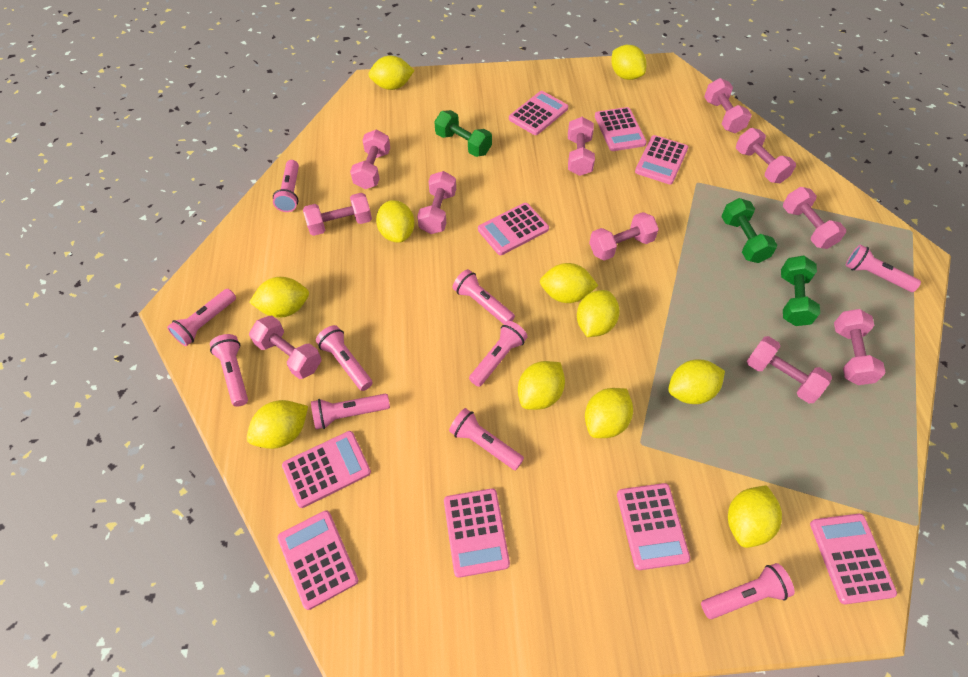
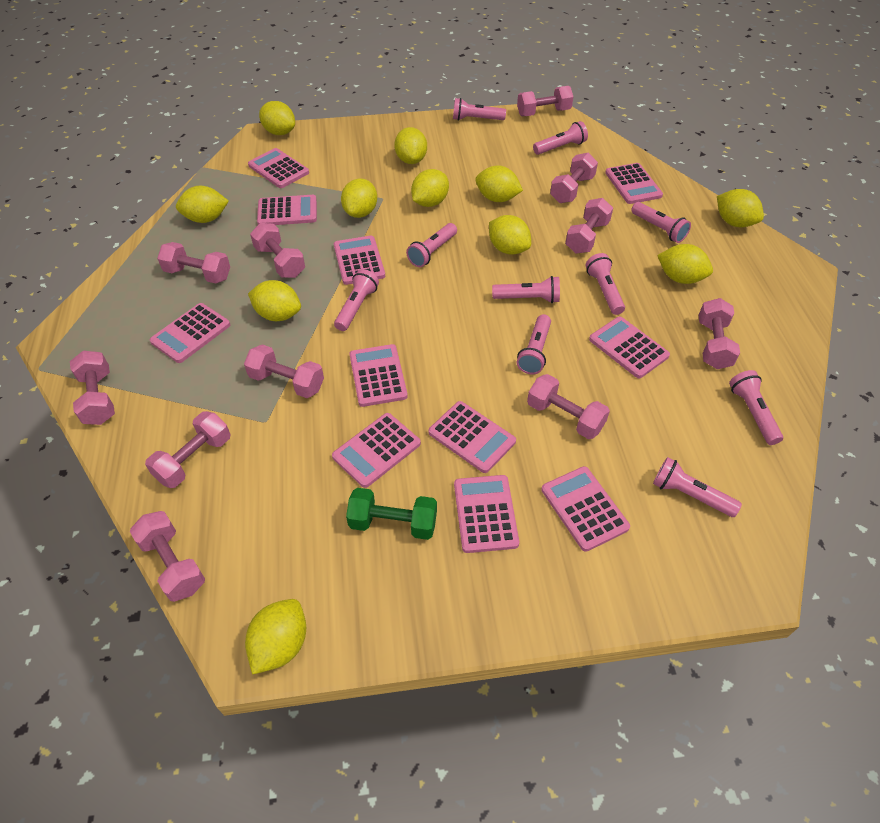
green dumbbell: 3 -> 1
pink calculator: 9 -> 11

